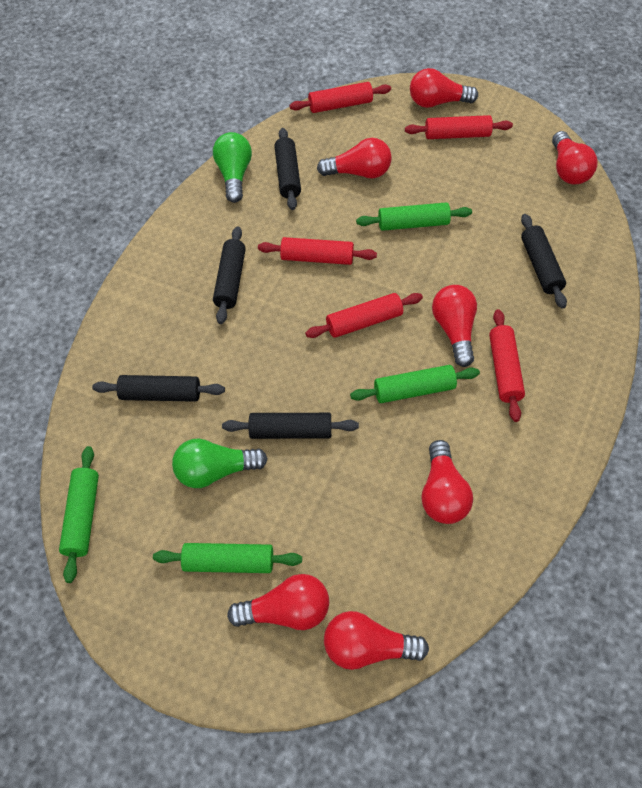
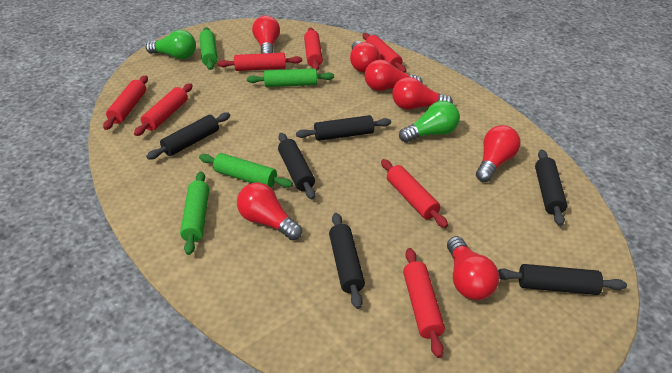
black rolling pin: 5 -> 6
red rolling pin: 5 -> 7

